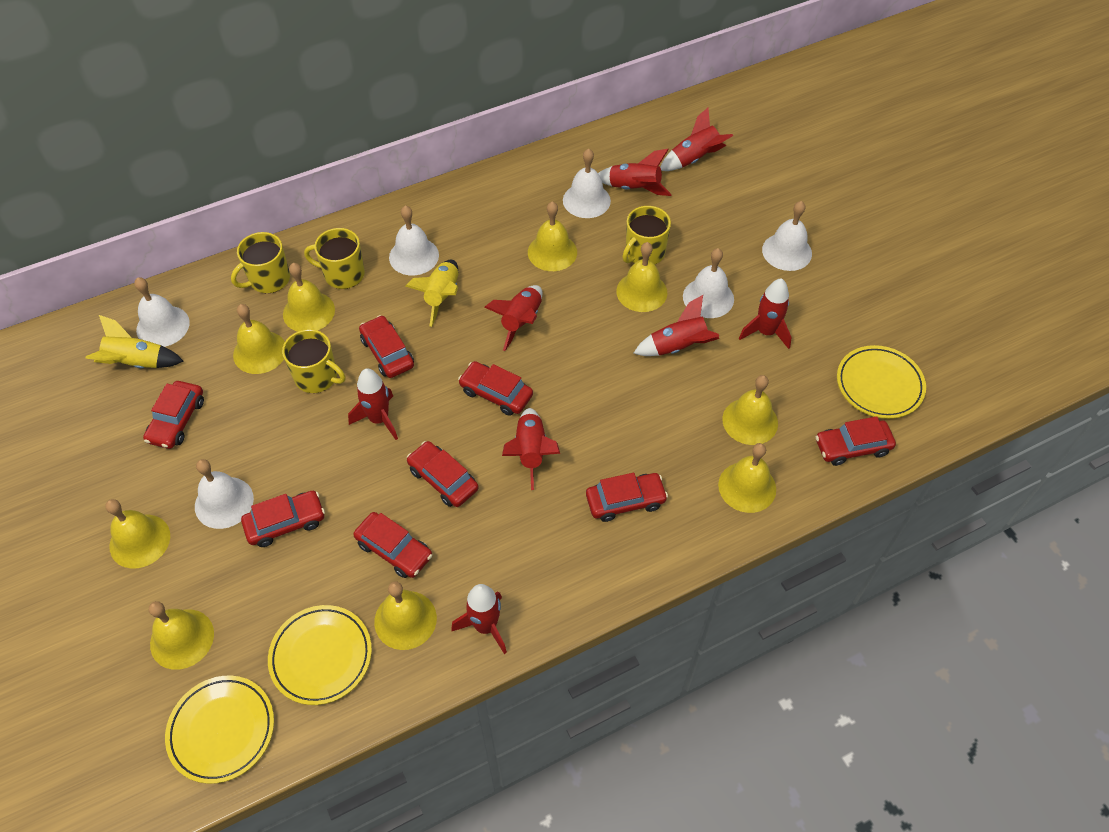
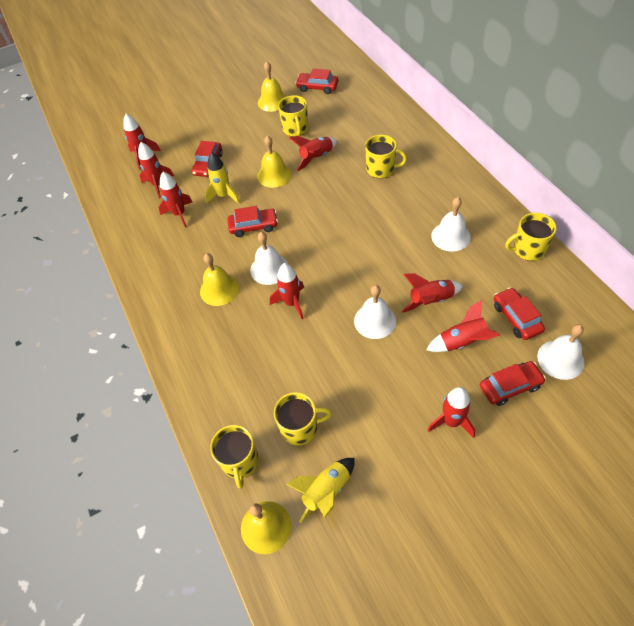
red car: 8 -> 5
white bell: 6 -> 4
yellow bell: 9 -> 4
yellow mug: 4 -> 5
yellow plate: 3 -> 0

